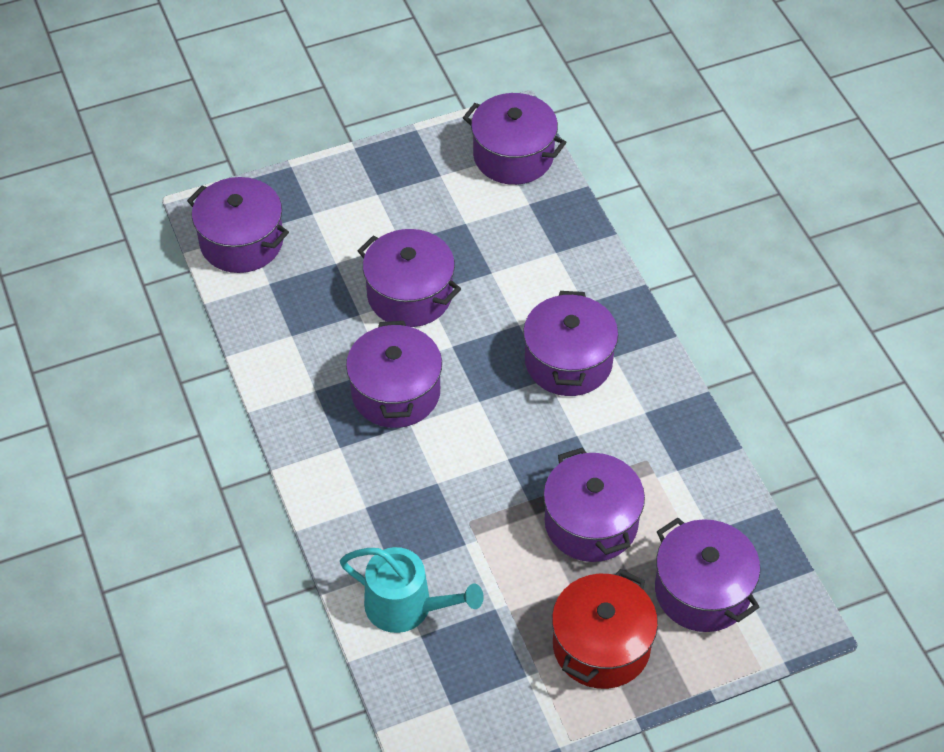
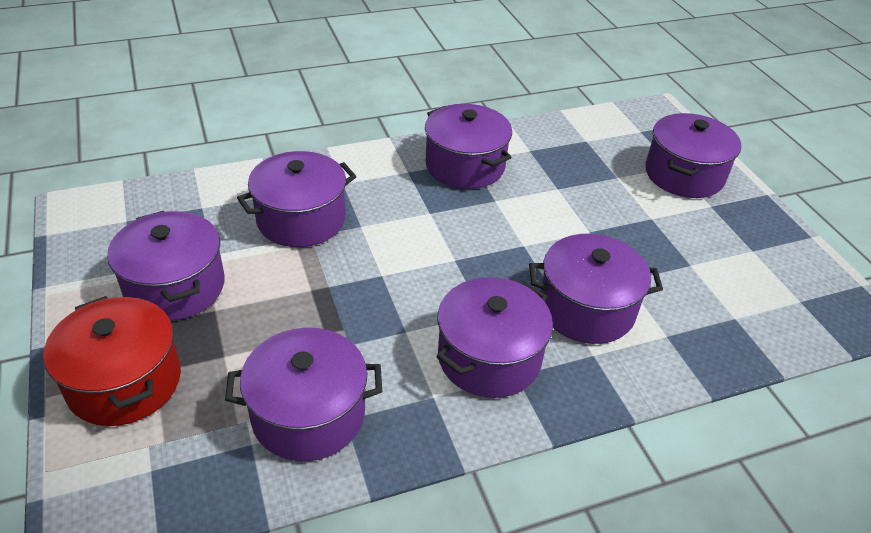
turquoise watering can: 1 -> 0

